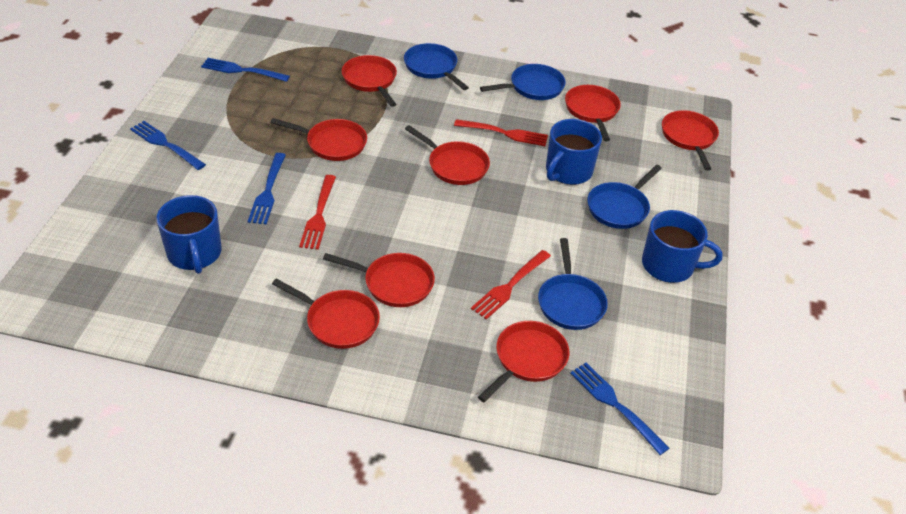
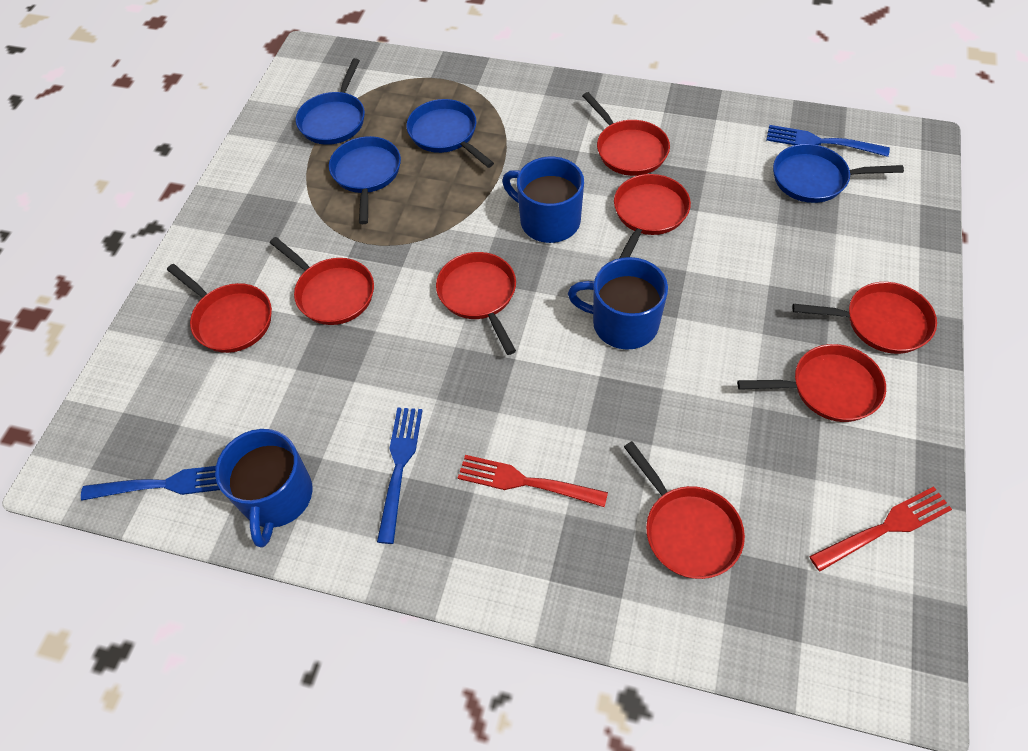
blue fork: 4 -> 3
red fork: 3 -> 2

